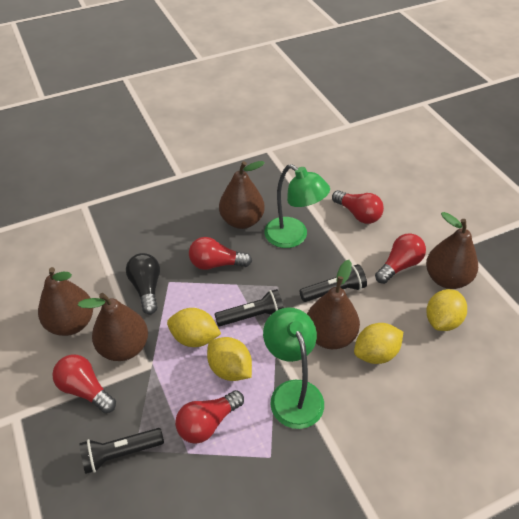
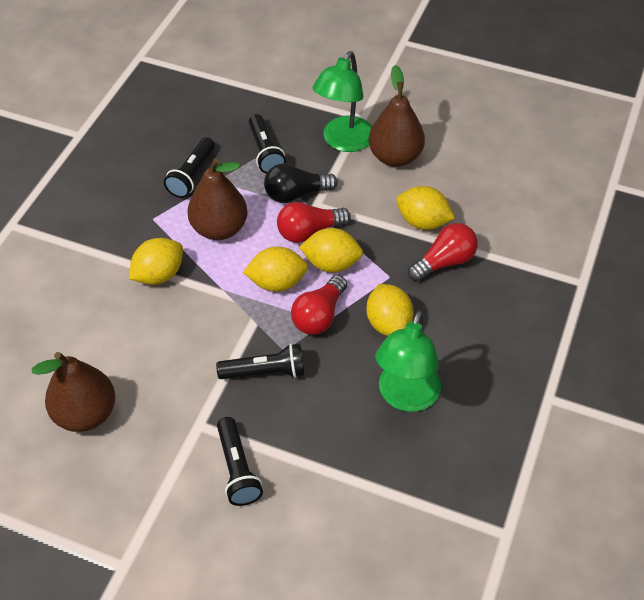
black flashlight: 3 -> 4
brown pear: 5 -> 3
red light bulb: 5 -> 3
yellow lemon: 4 -> 5

